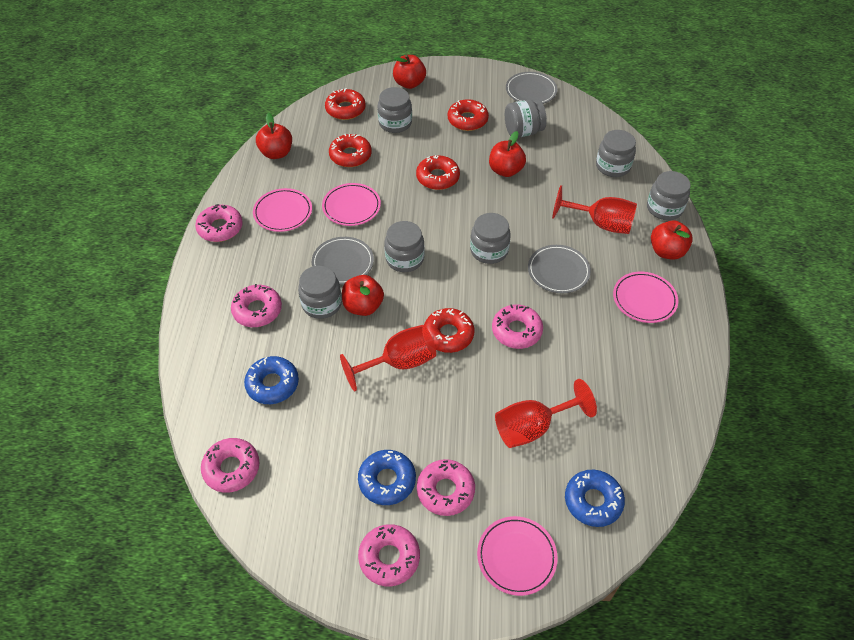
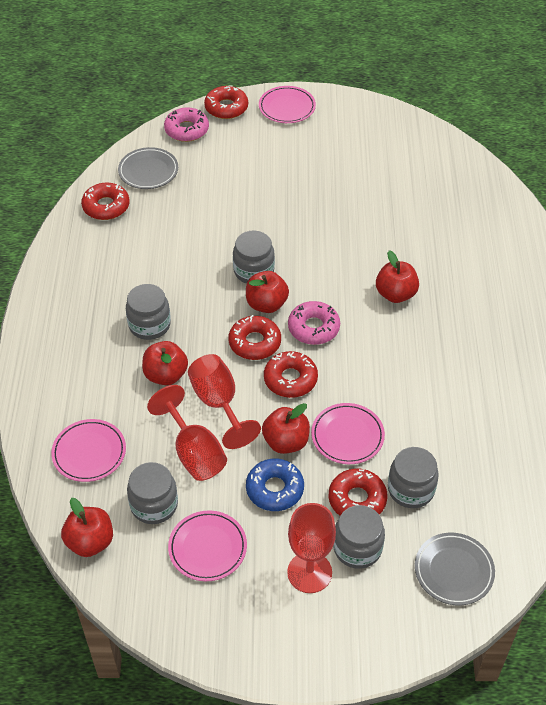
blue donut: 3 -> 1
grey jar: 7 -> 5
grey plate: 3 -> 2
pink donut: 6 -> 2

